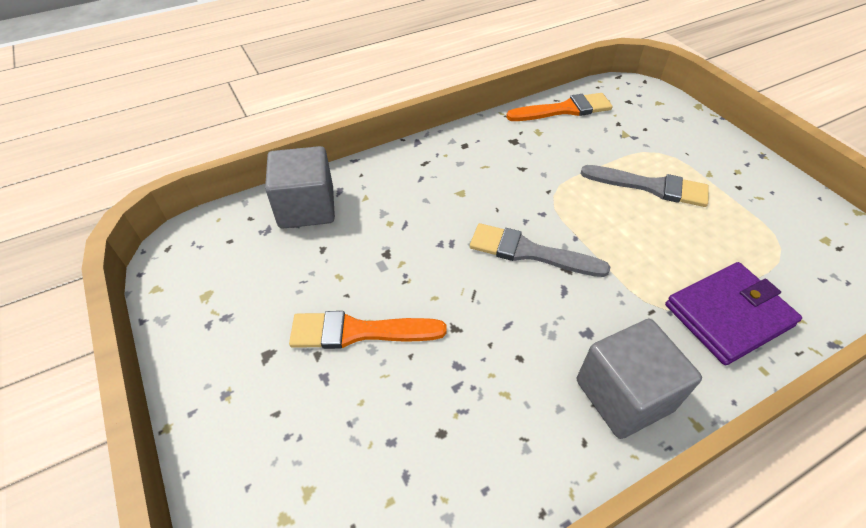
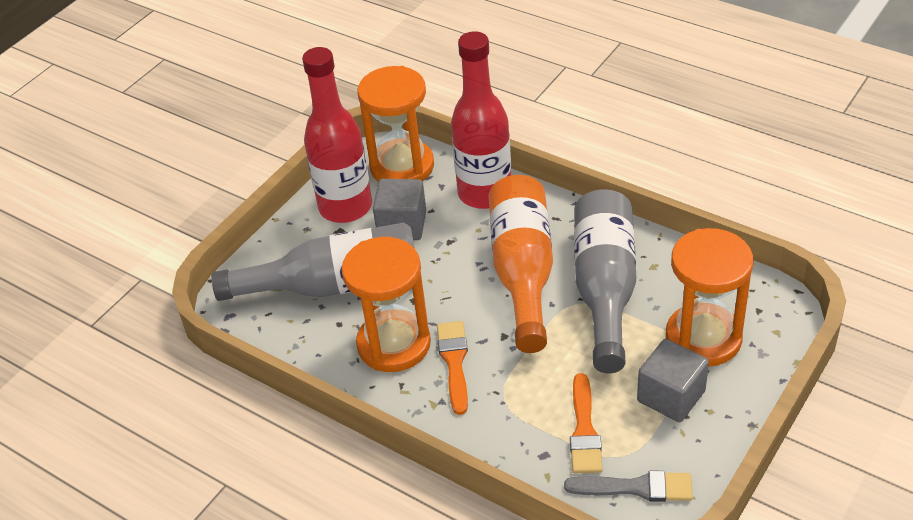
grey bottle: 0 -> 2
grey brush: 2 -> 1
orange bottle: 0 -> 1
orange hourglass: 0 -> 3
purple wallet: 1 -> 0
red bottle: 0 -> 2

